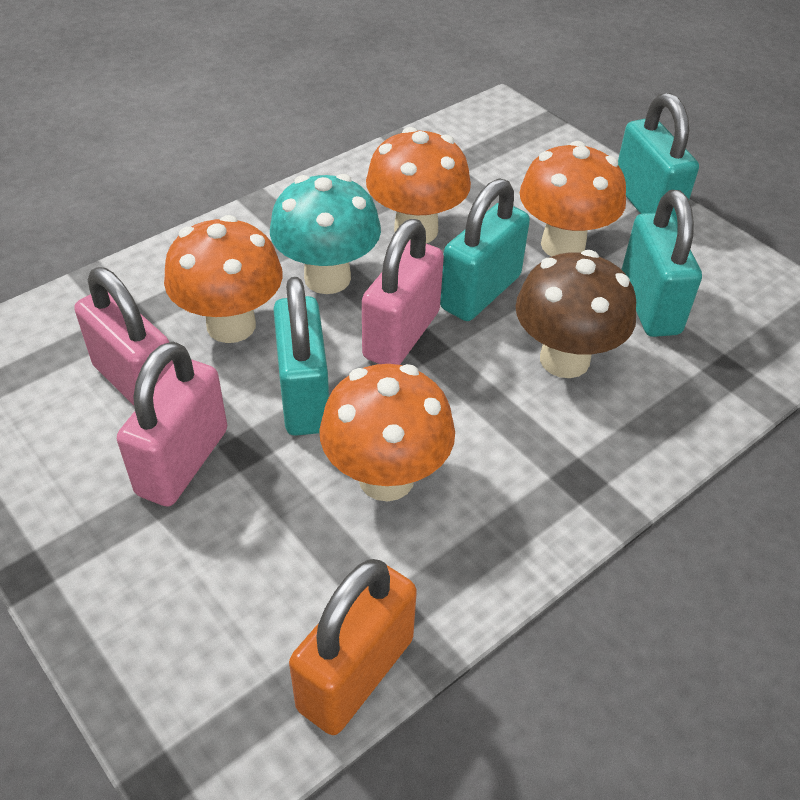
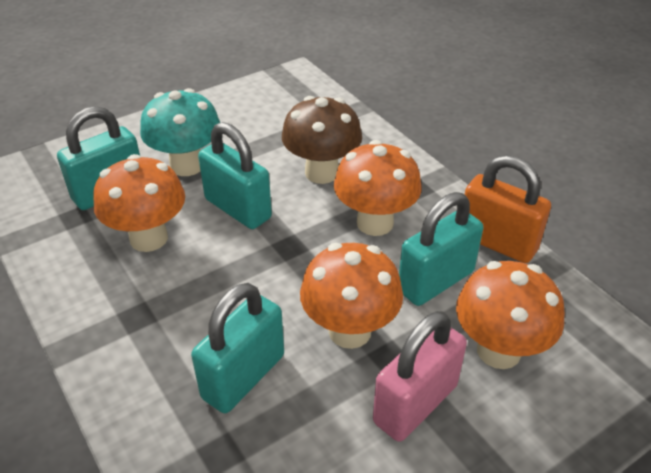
pink padlock: 3 -> 1

